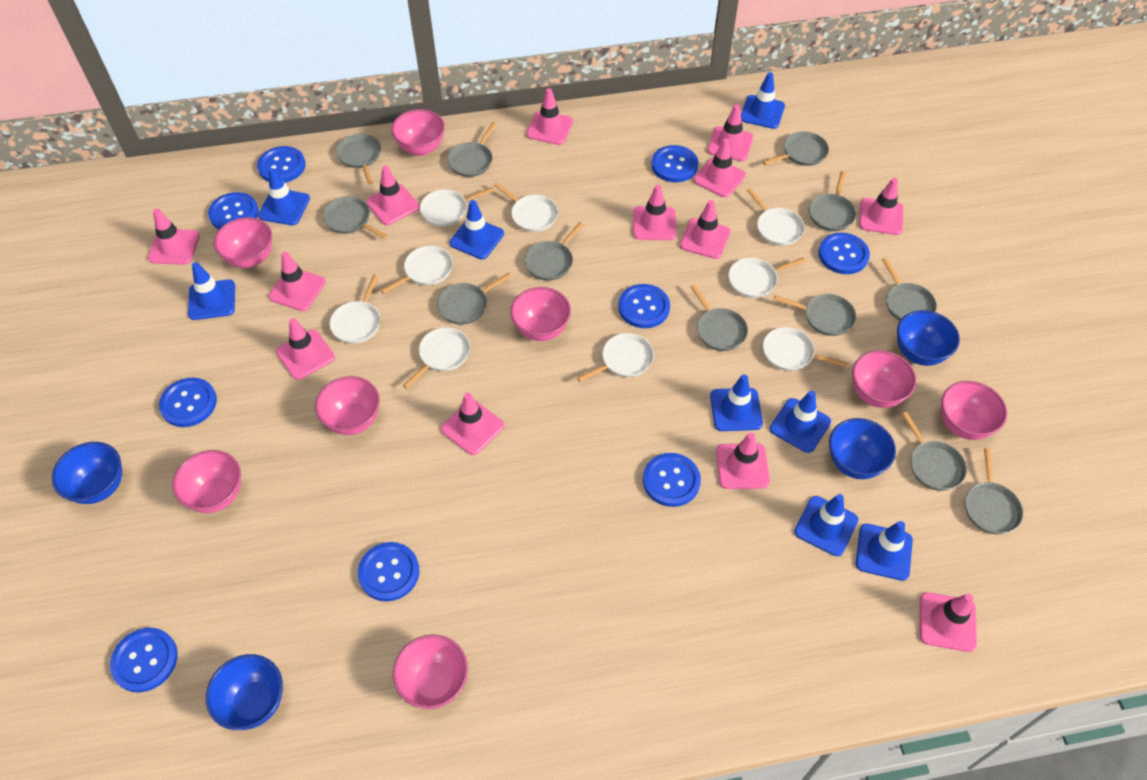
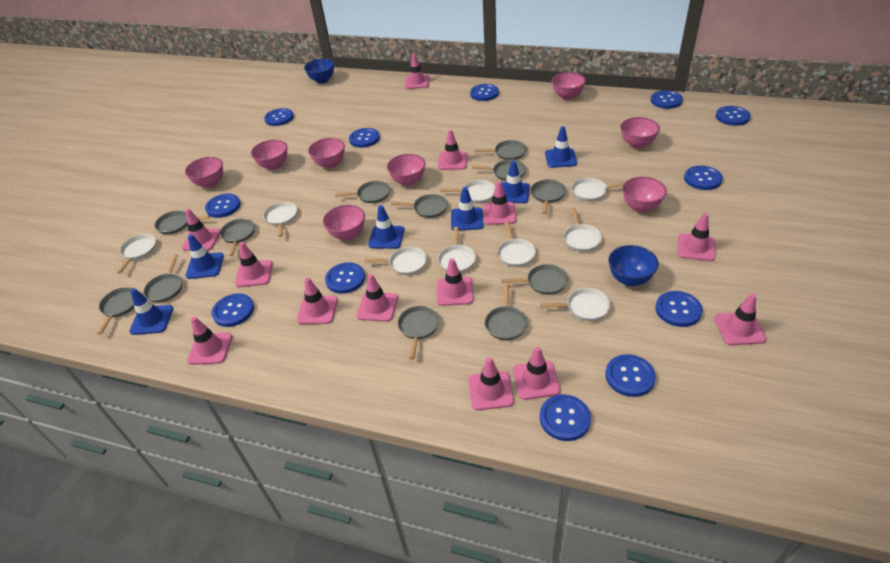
blue bowl: 4 -> 2
blue button: 9 -> 12
blue traffic cone: 8 -> 6

